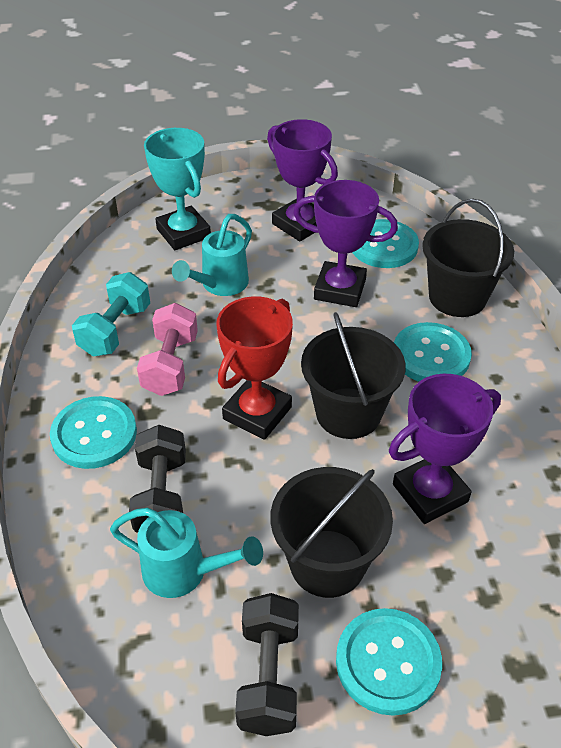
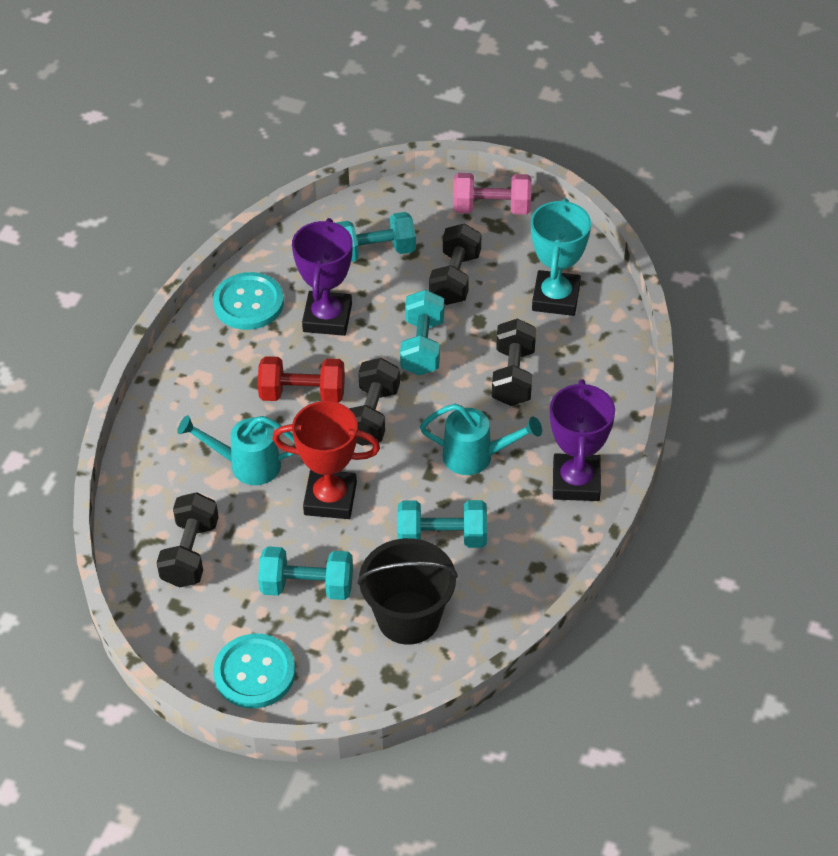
black bucket: 3 -> 1
black dumbbell: 2 -> 4
purple trophy: 3 -> 2
red dumbbell: 0 -> 1
turquoise button: 4 -> 2
turquoise dumbbell: 1 -> 4

